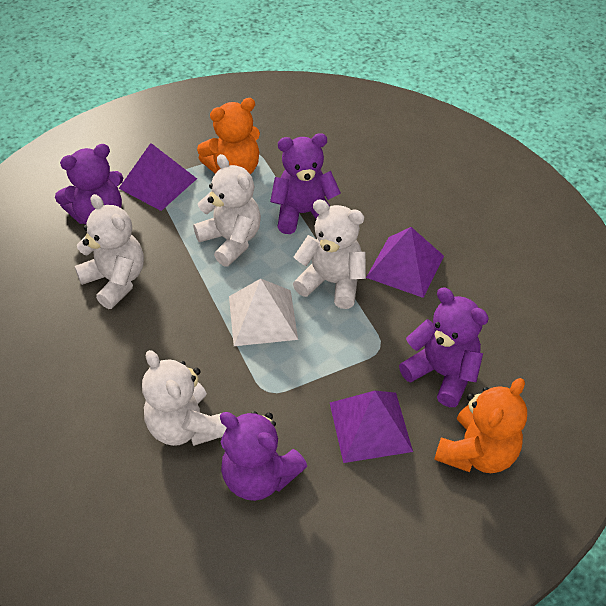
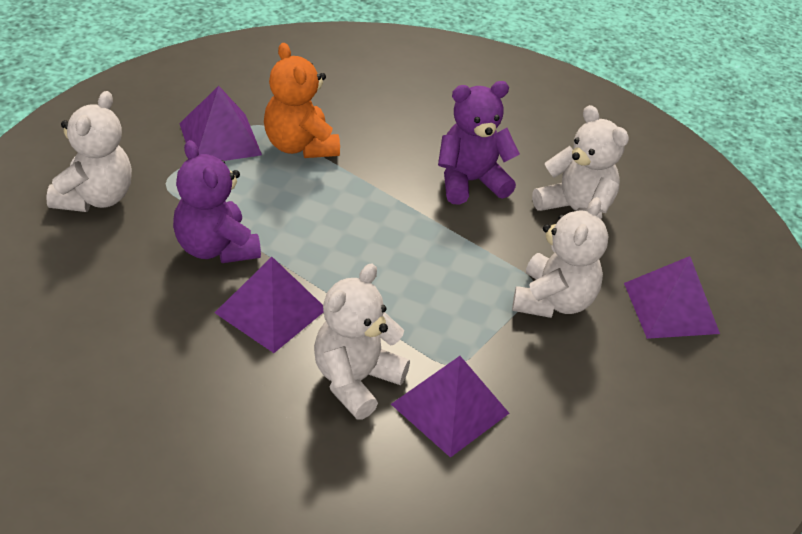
orange teddy bear: 2 -> 1
purple pyramid: 3 -> 4
purple teddy bear: 4 -> 2
white pyramid: 1 -> 0

